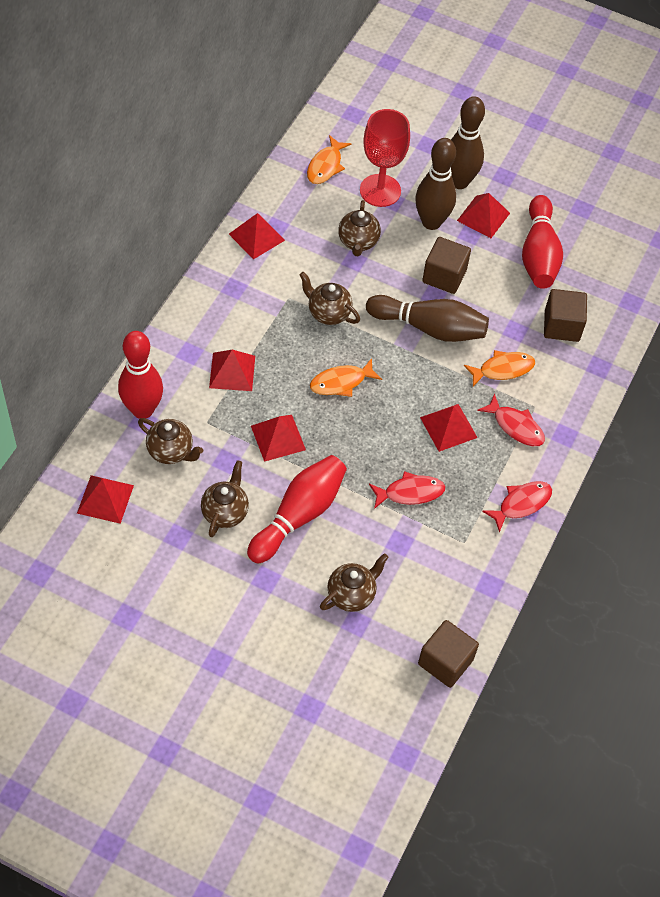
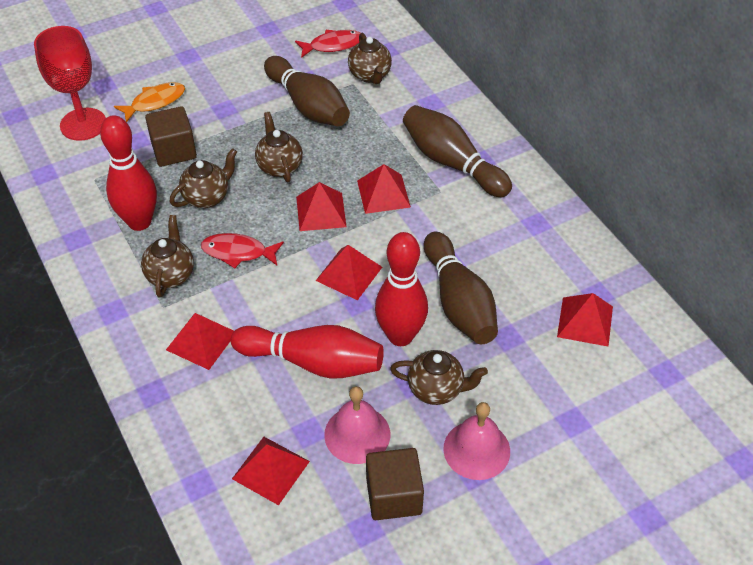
brown cube: 3 -> 2
orange fish: 3 -> 1
pink bell: 0 -> 2
red fish: 3 -> 2

